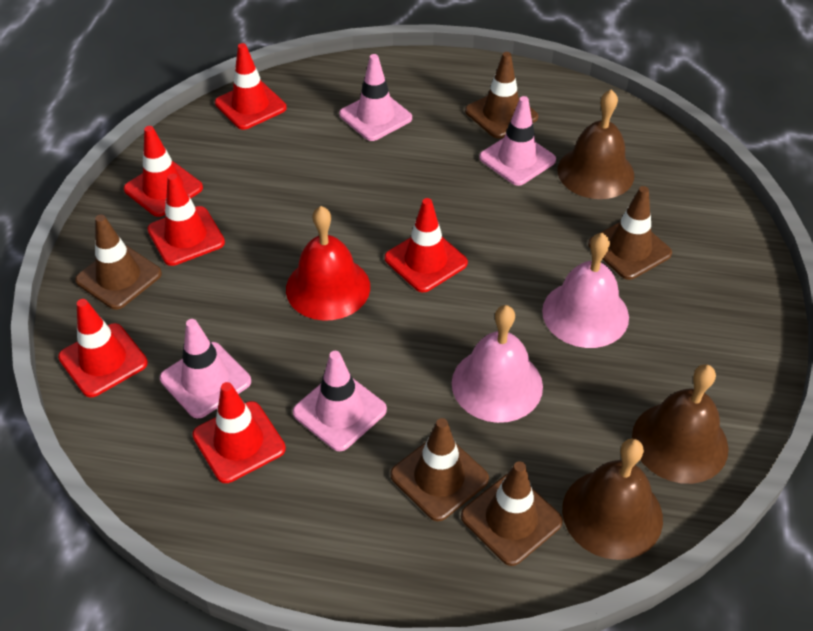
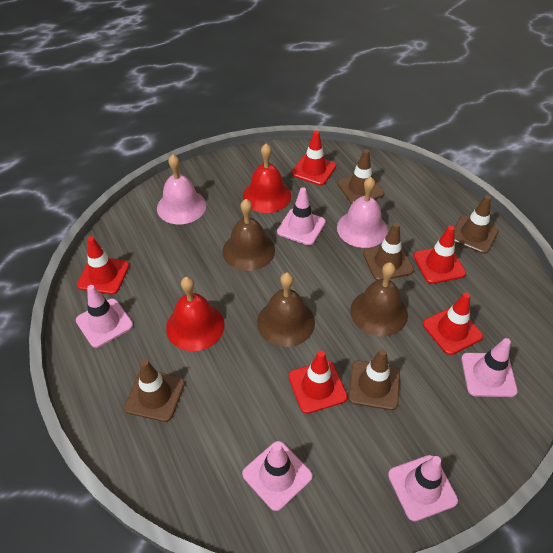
pink traffic cone: 4 -> 5
red bell: 1 -> 2
red traffic cone: 6 -> 5

